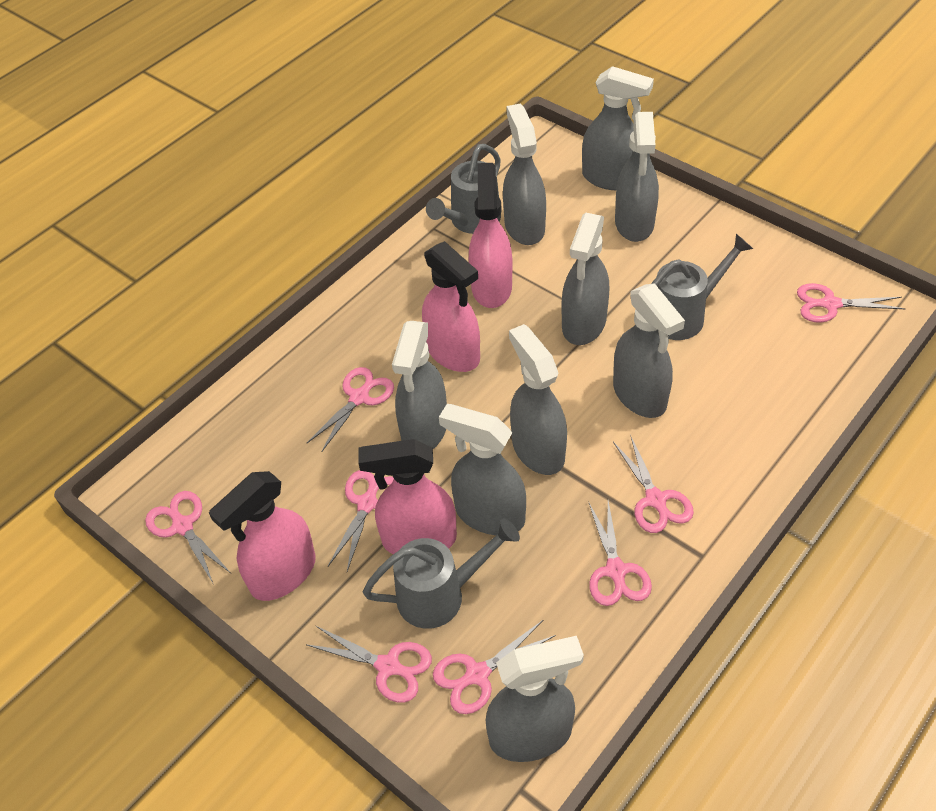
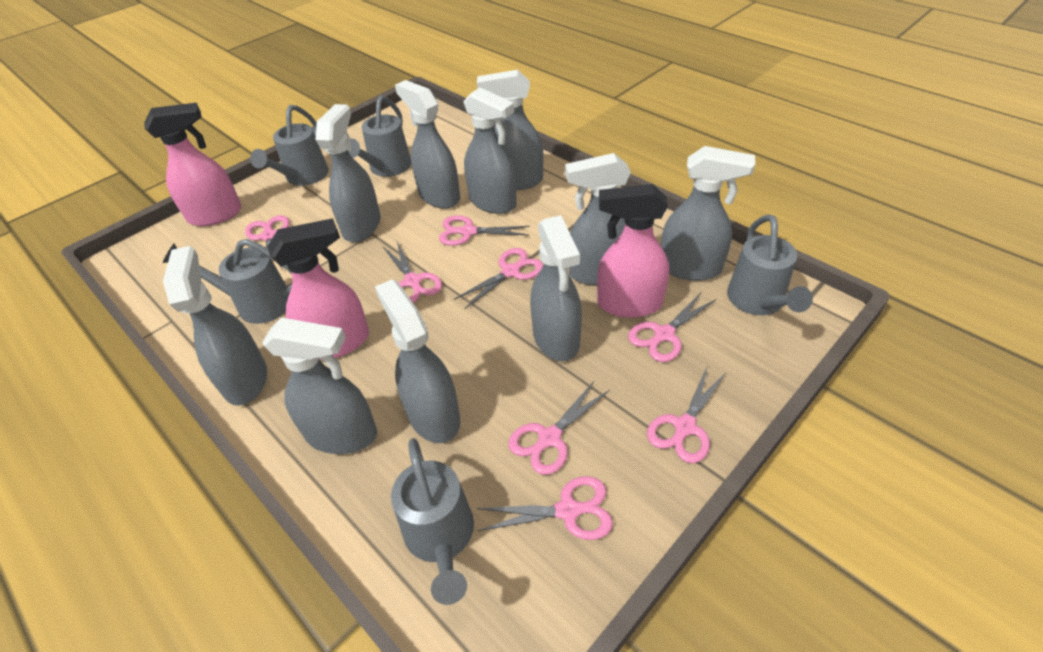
grey spray bottle: 9 -> 10
grey watering can: 3 -> 5
pink spray bottle: 4 -> 3

